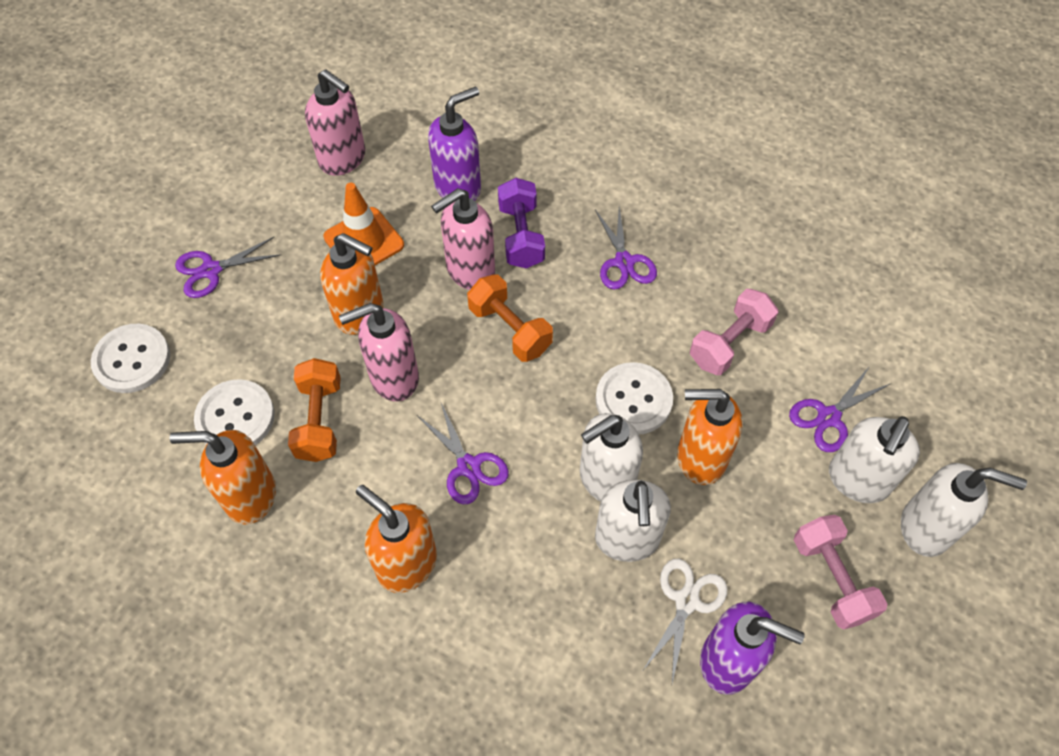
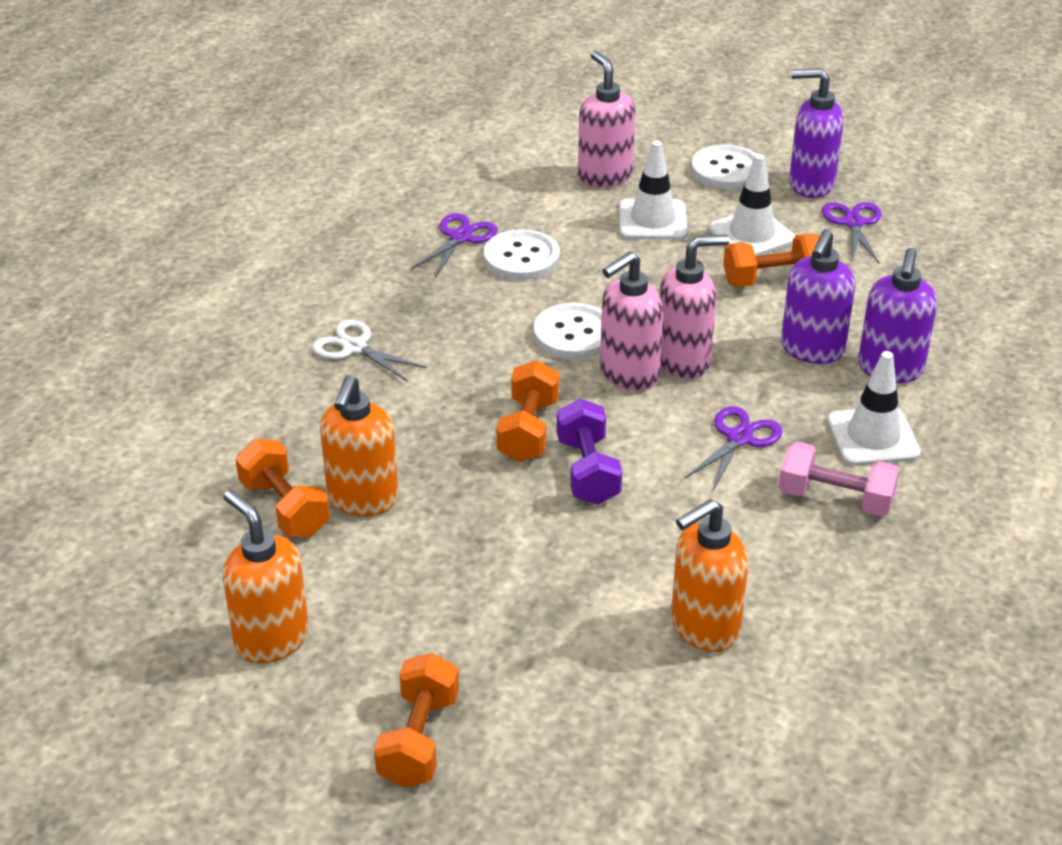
orange dumbbell: 2 -> 4
orange soap dispenser: 4 -> 3
orange traffic cone: 1 -> 0
pink dumbbell: 2 -> 1
purple scissors: 4 -> 3
purple soap dispenser: 2 -> 3
white soap dispenser: 4 -> 0
white traffic cone: 0 -> 3

